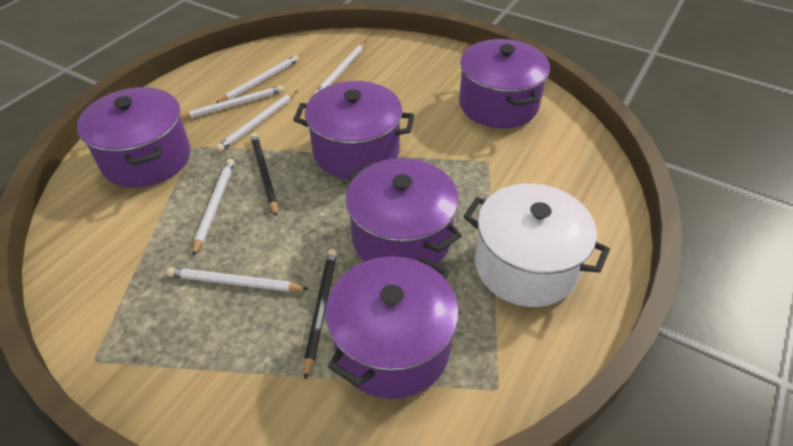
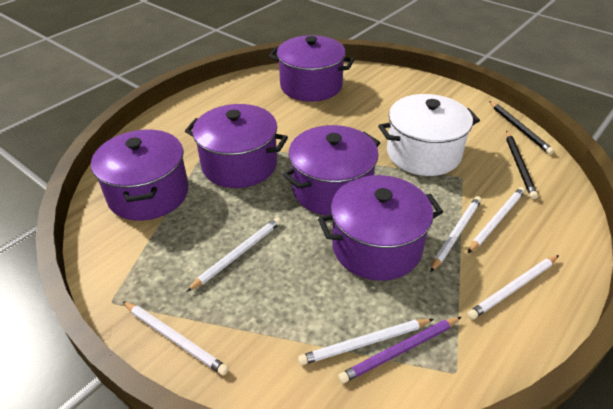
purple pencil: 0 -> 1

